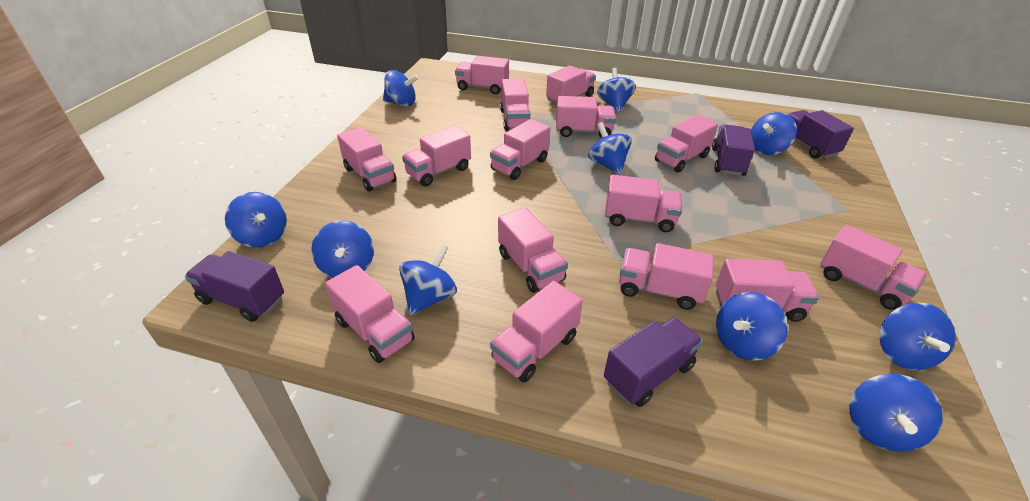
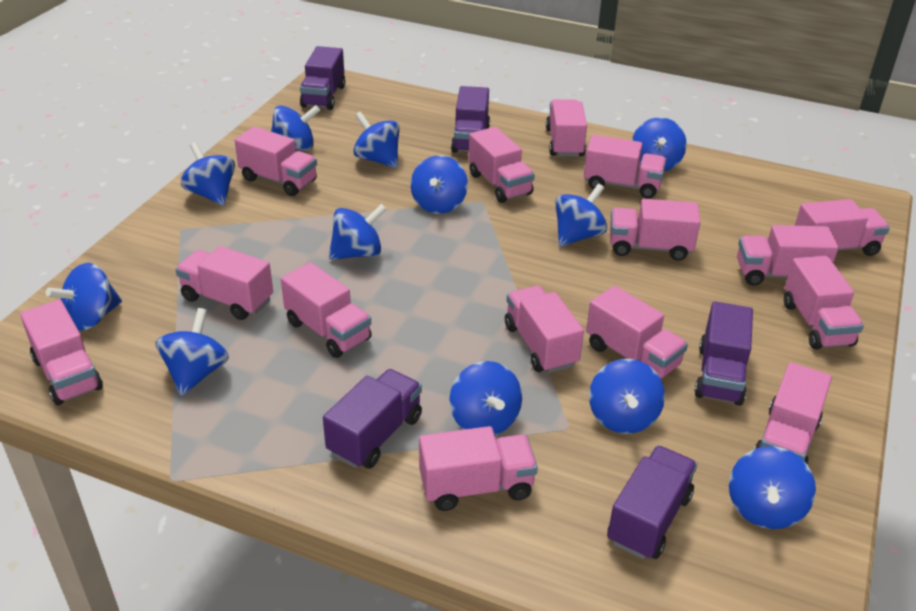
blue spinning top: 10 -> 12
purple truck: 4 -> 5

